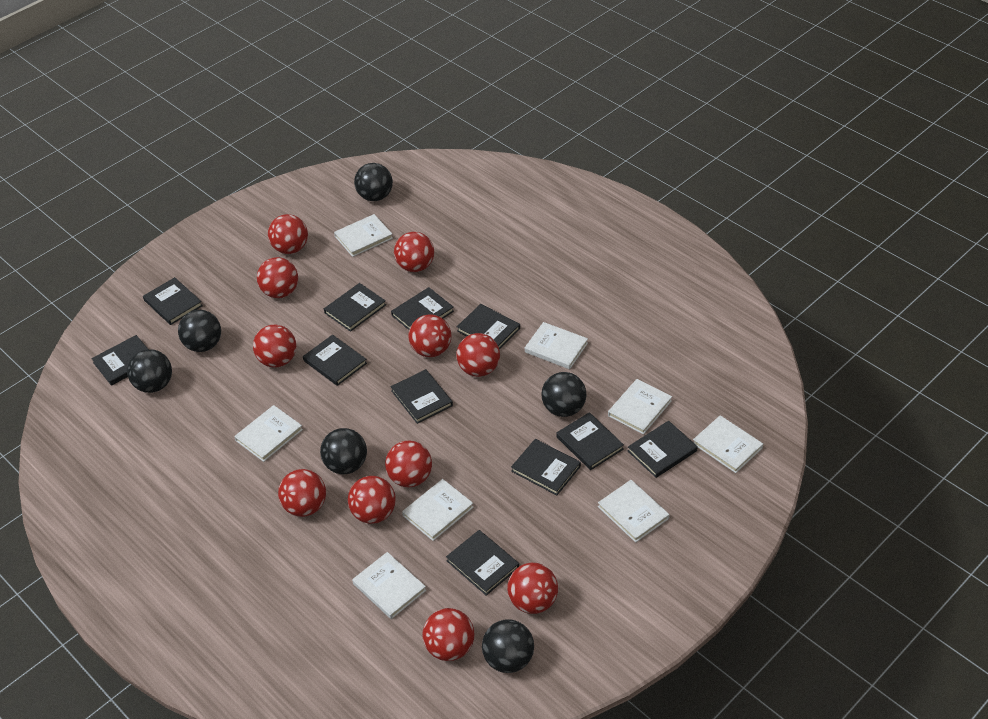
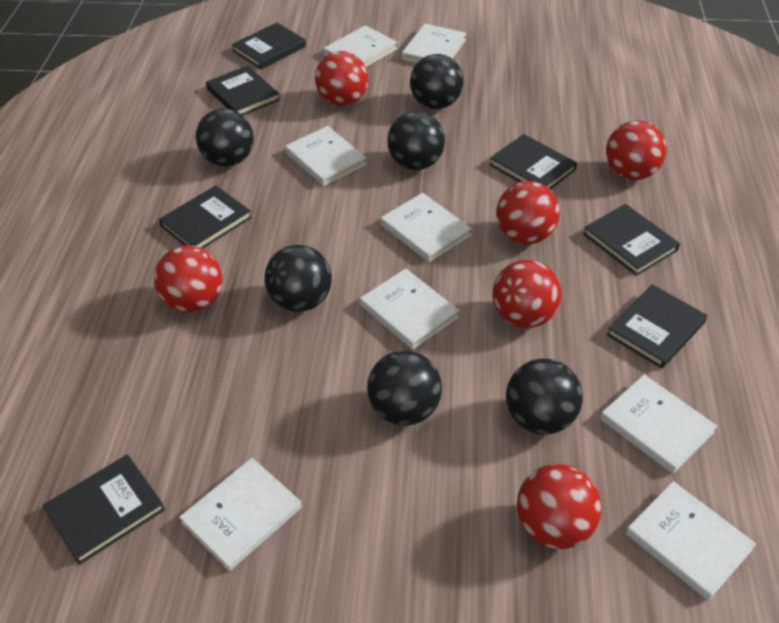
black book: 11 -> 7
red ball: 11 -> 6

